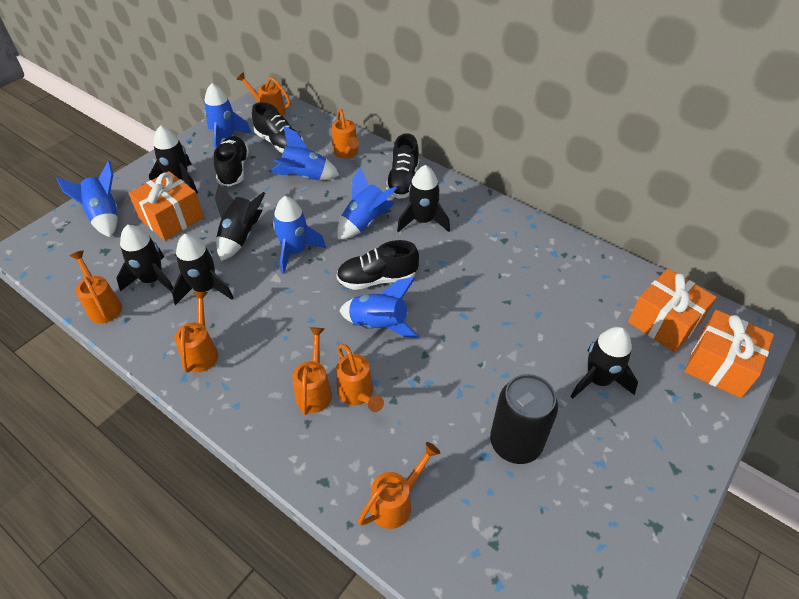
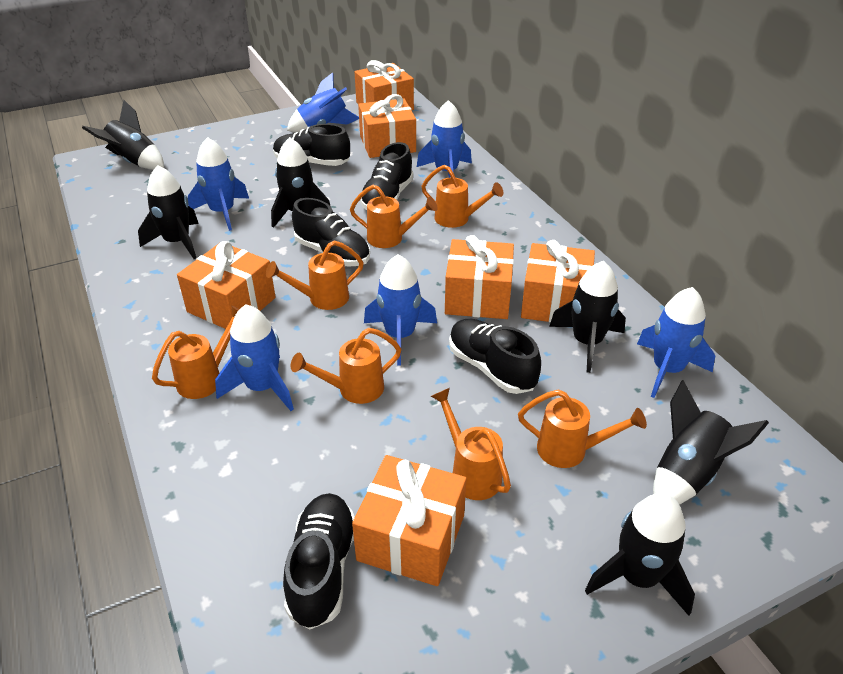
black can: 1 -> 0
black shoe: 4 -> 5
orange gift: 3 -> 6

